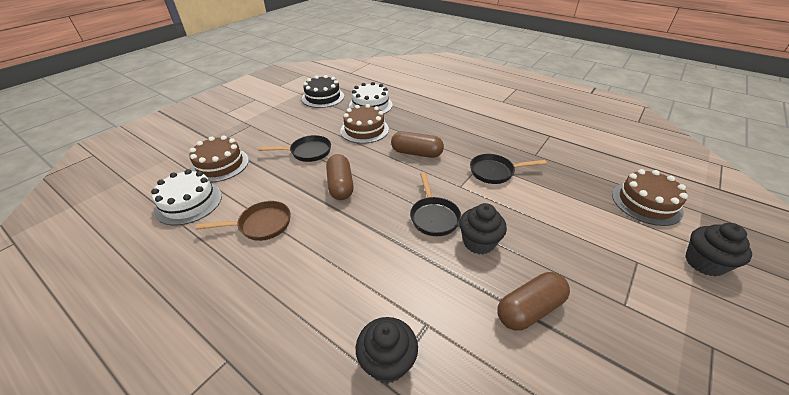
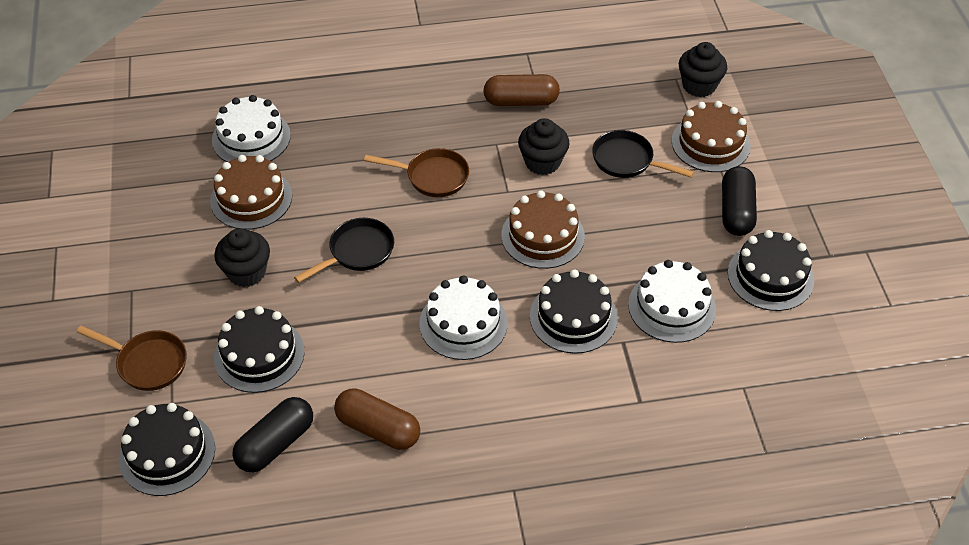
black cake: 1 -> 4
black capsule: 0 -> 2
black pan: 3 -> 2
brown capsule: 3 -> 2
brown pan: 1 -> 2
white cake: 2 -> 3

